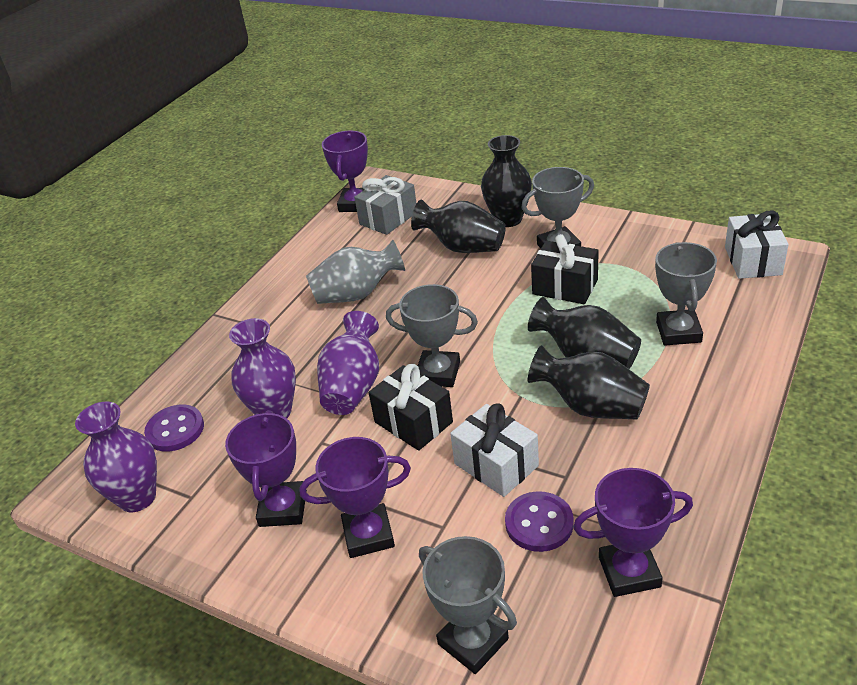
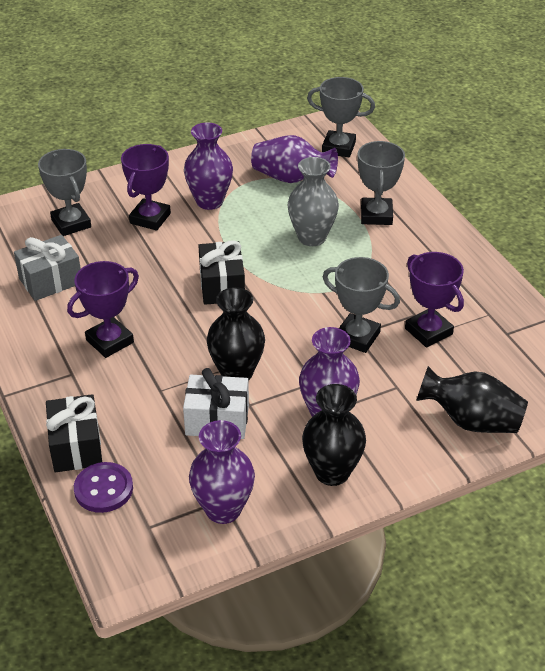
black vase: 4 -> 3
purple button: 2 -> 1
purple trophy: 4 -> 3
purple vase: 3 -> 4
white gift: 2 -> 1

